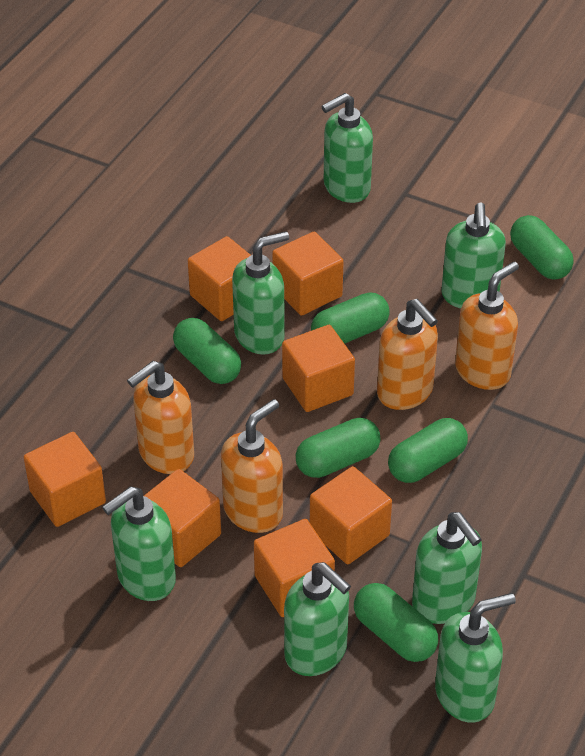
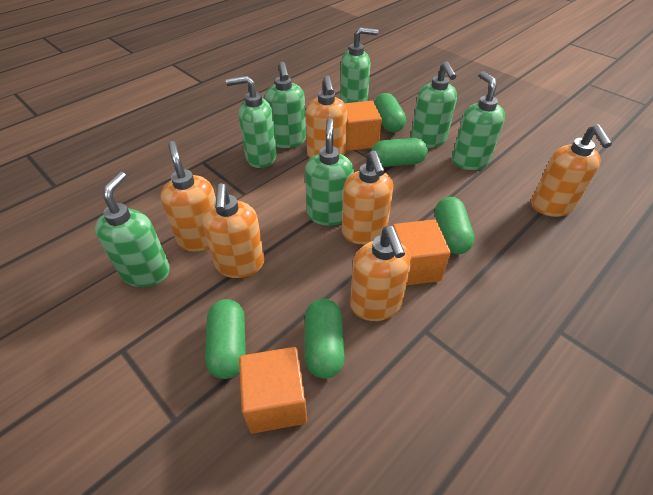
green capsule: 6 -> 5
orange cube: 7 -> 3
orange soap dispenser: 4 -> 6

